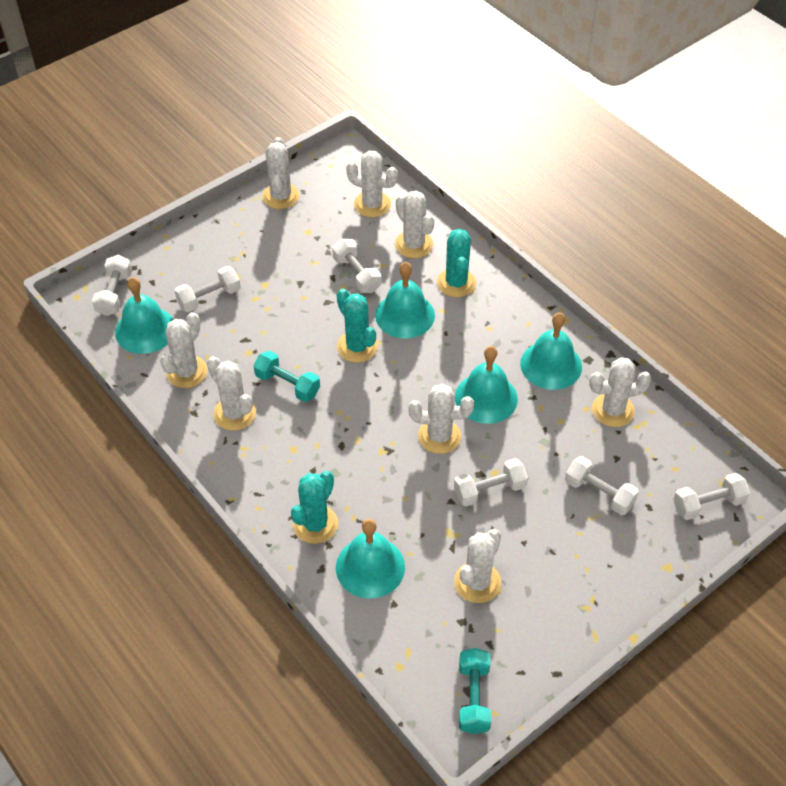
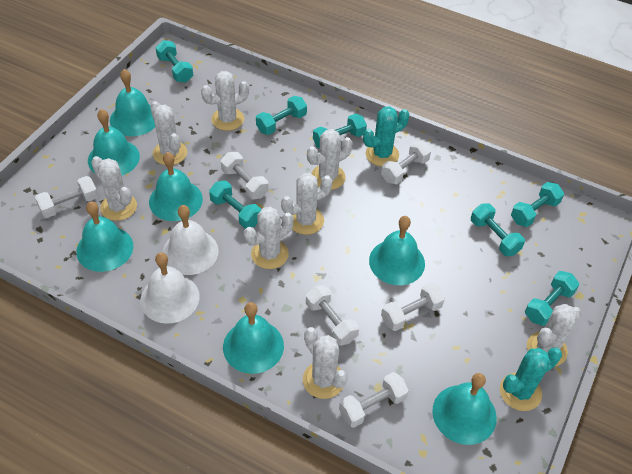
turquoise bell: 5 -> 7
turquoise cactus: 3 -> 2
turquoise dumbbell: 2 -> 7
white bell: 0 -> 2

